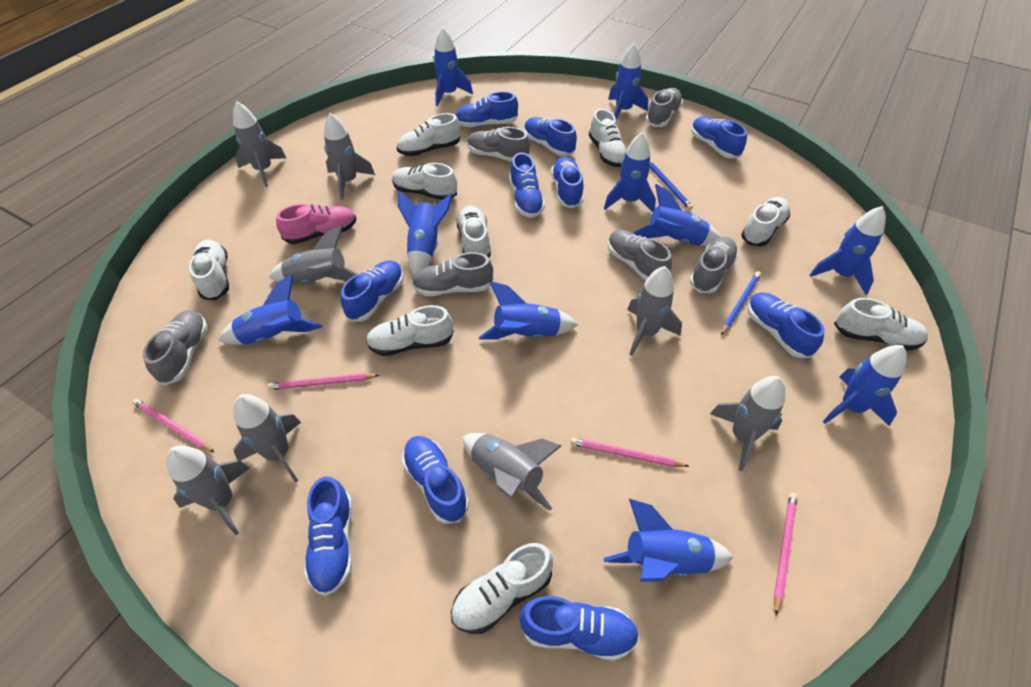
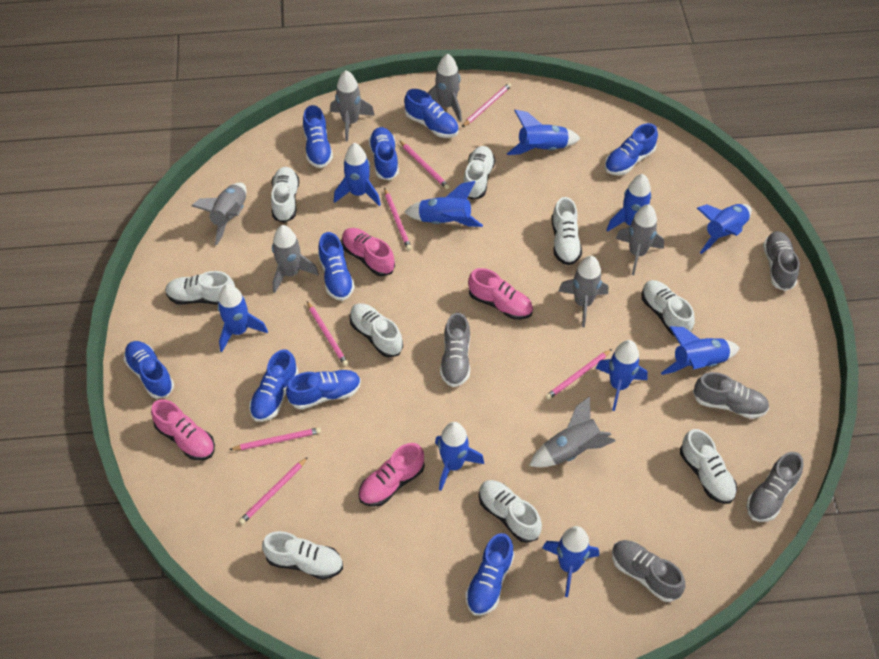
blue pencil: 2 -> 0
blue shoe: 10 -> 9
grey rocket: 8 -> 7
grey shoe: 6 -> 5
pink pencil: 4 -> 7
pink shoe: 1 -> 4

